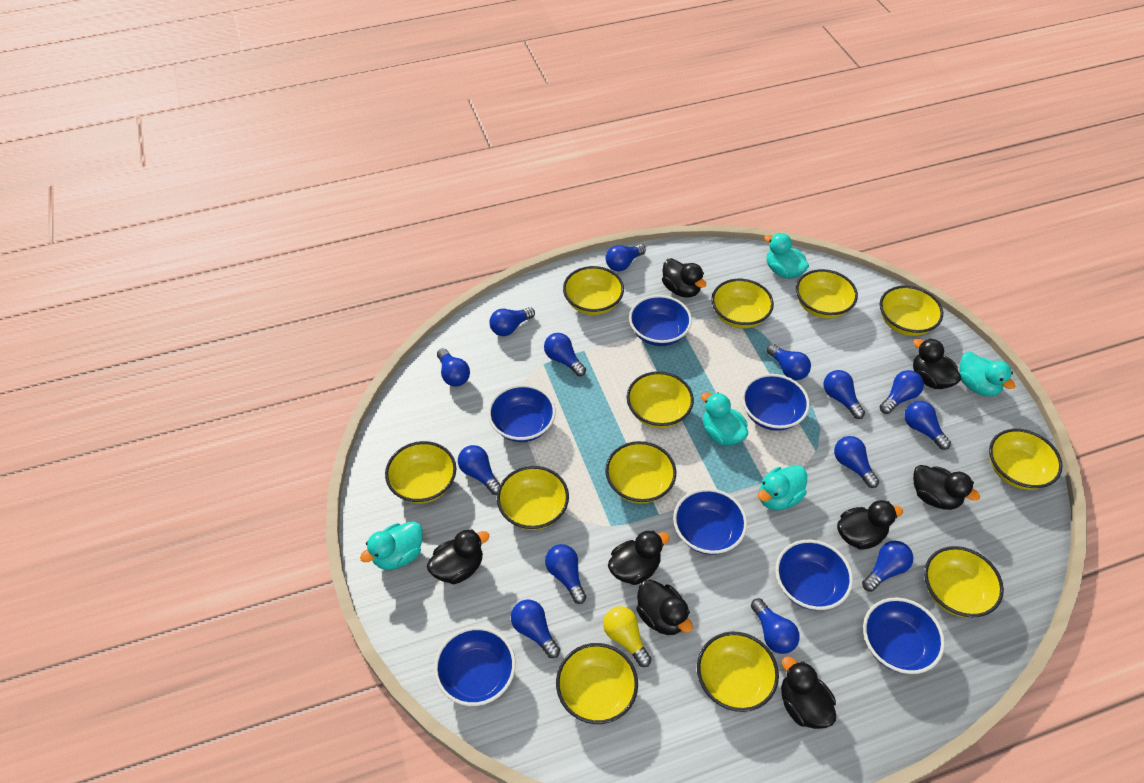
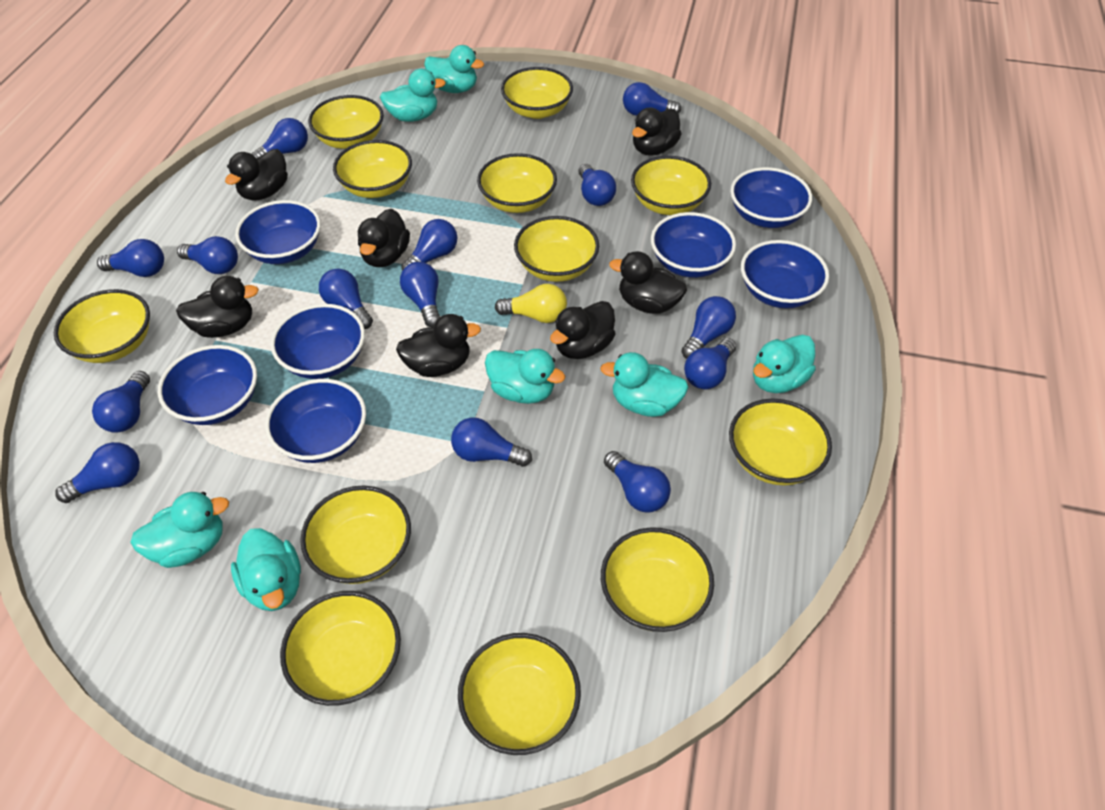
black duck: 8 -> 7
turquoise duck: 5 -> 7

